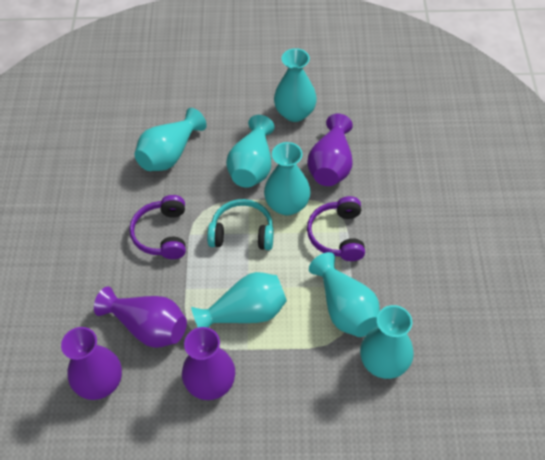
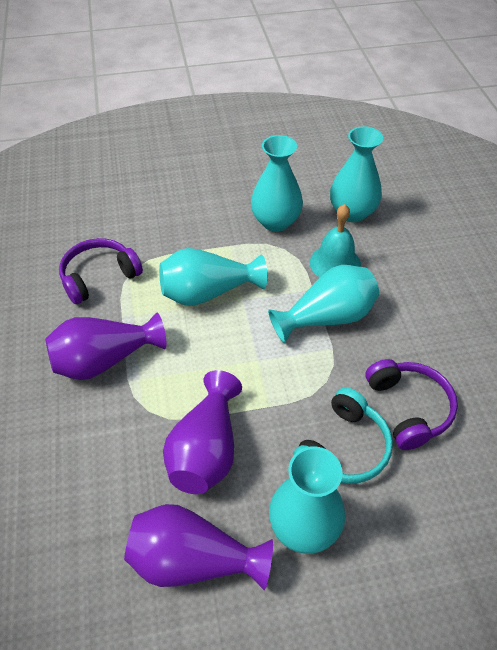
purple vase: 4 -> 3
turquoise bell: 0 -> 1
turquoise vase: 7 -> 5

